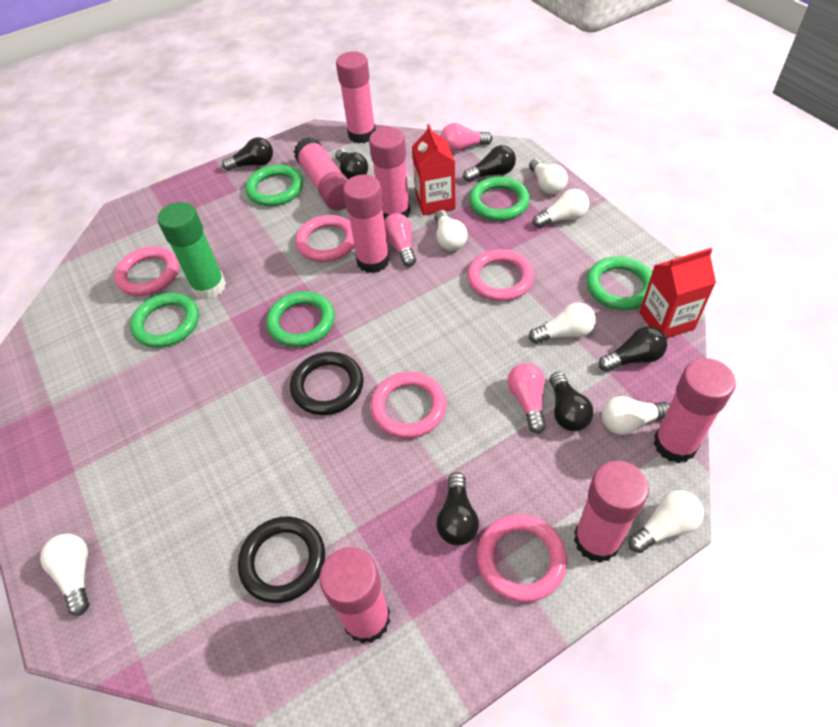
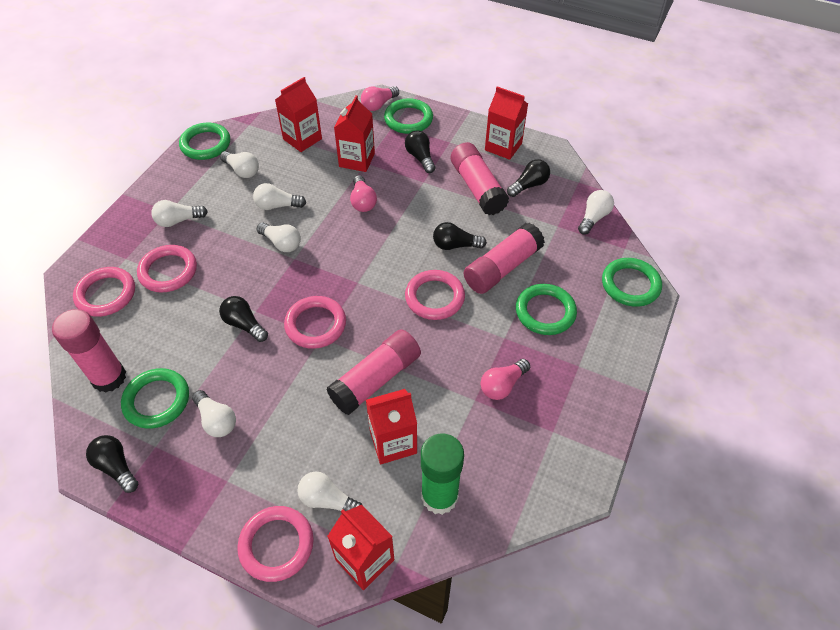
black light bulb: 6 -> 5
black ring: 2 -> 0
pink glue stick: 7 -> 4
red carton: 2 -> 5

